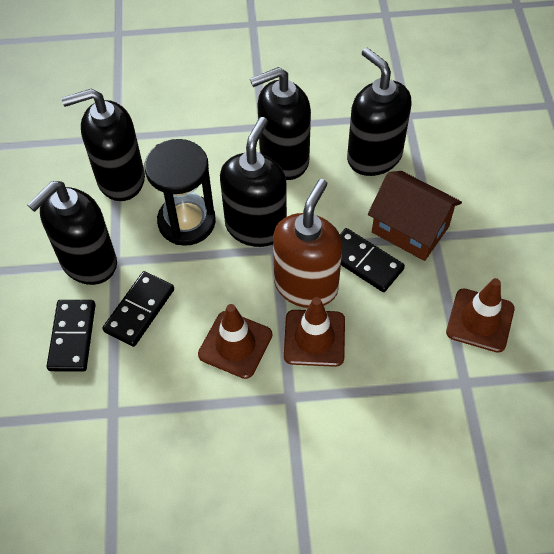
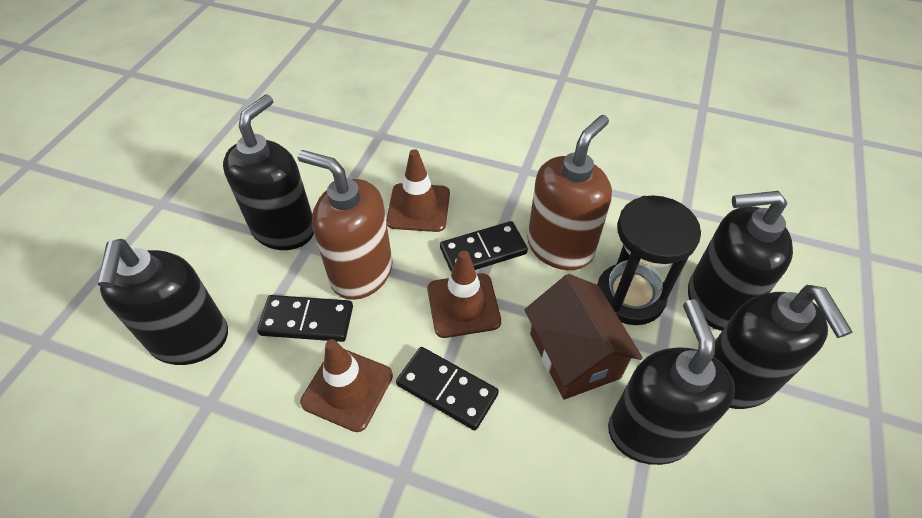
brown soap dispenser: 1 -> 2

